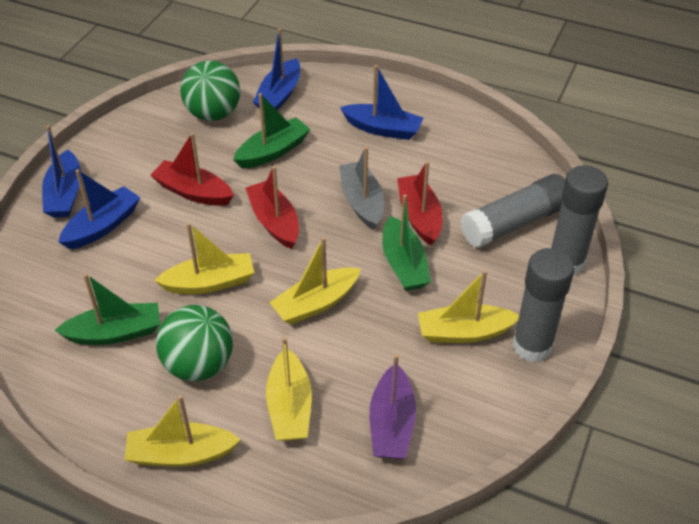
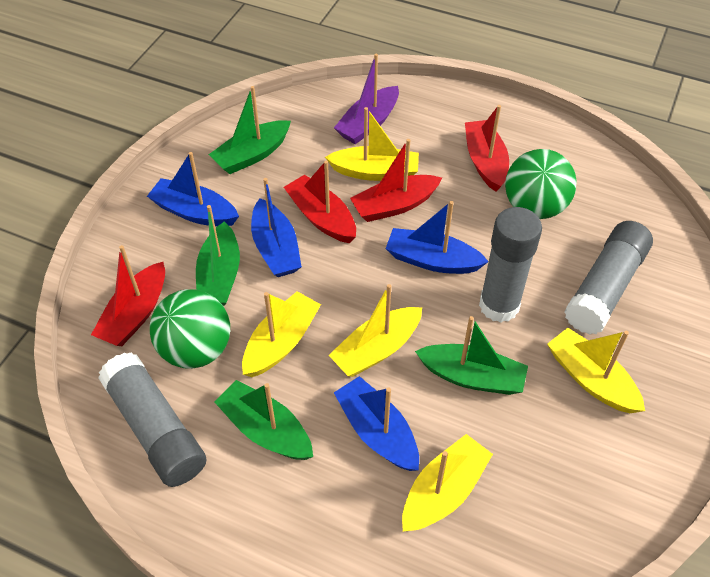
green boat: 3 -> 4
grey boat: 1 -> 0
red boat: 3 -> 4

